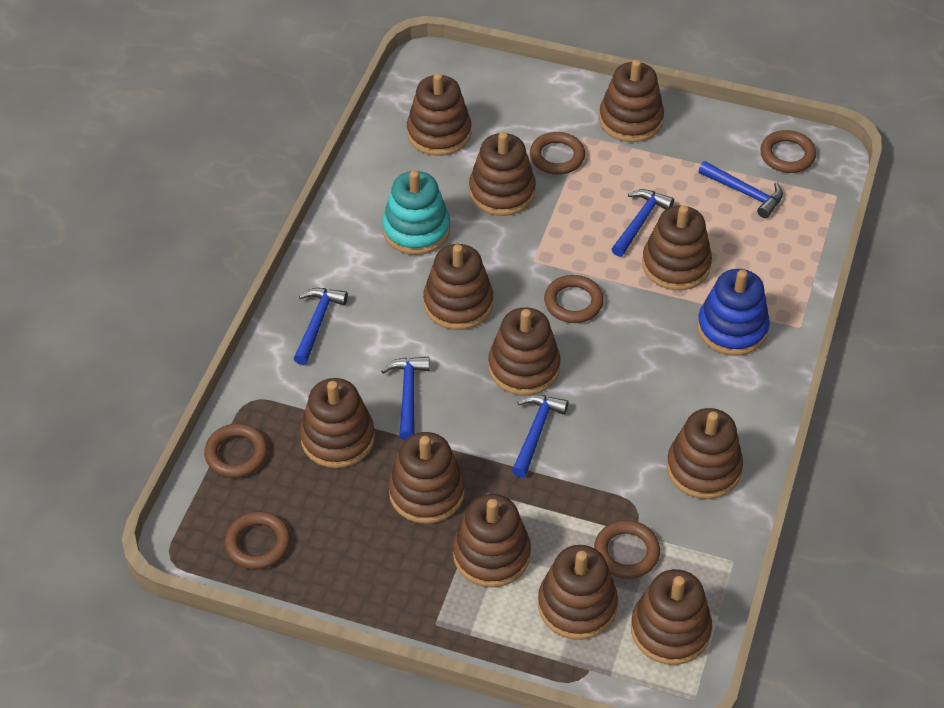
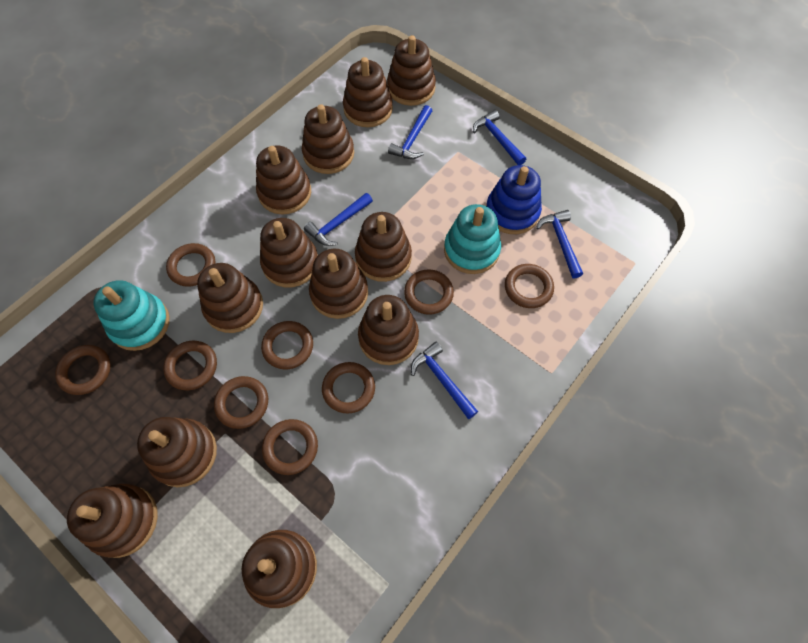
brown ring: 6 -> 9
turquoise stacking toy: 1 -> 2

